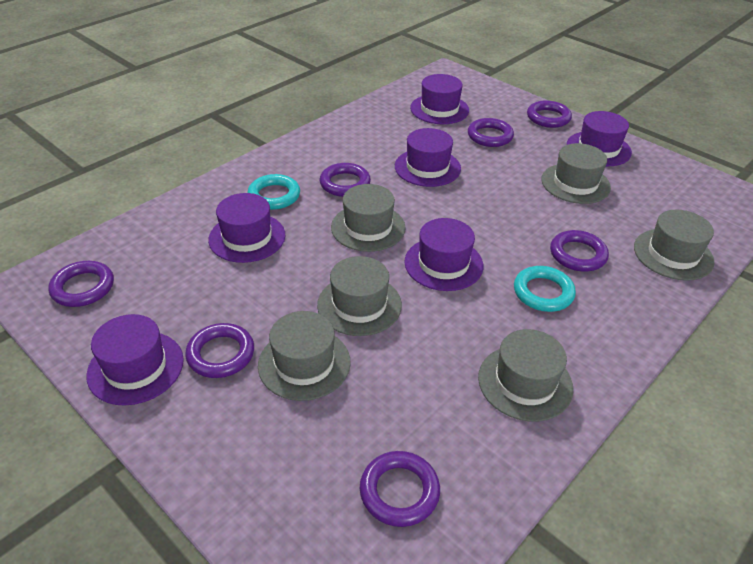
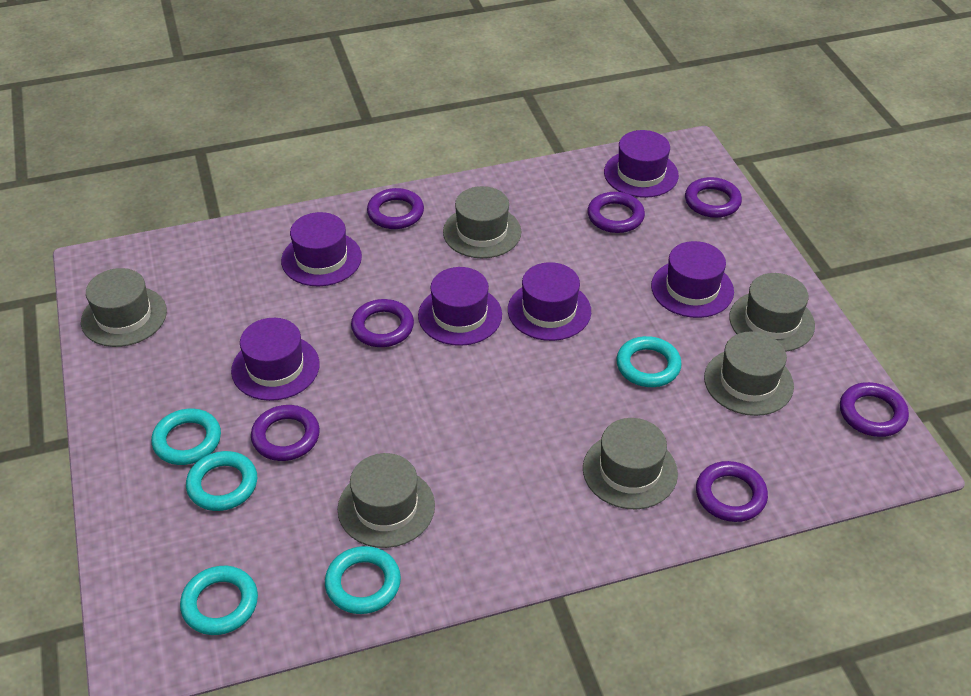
turquoise ring: 2 -> 5

